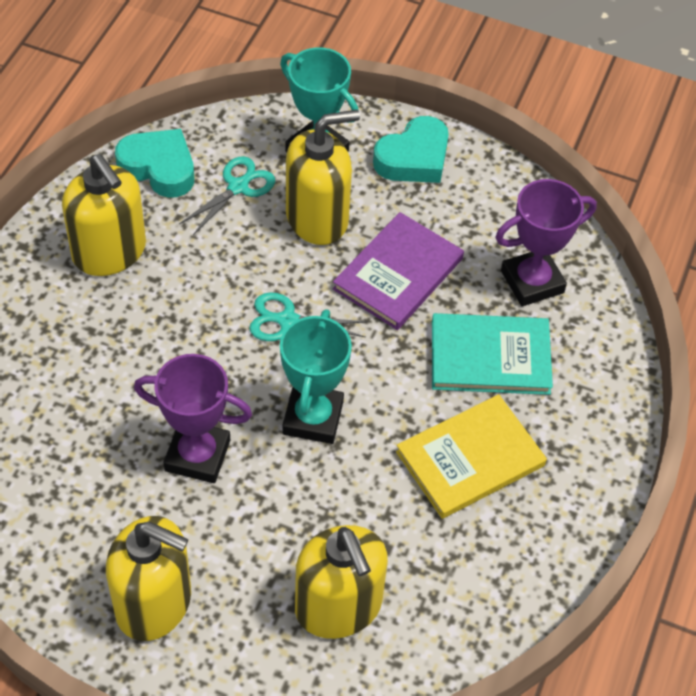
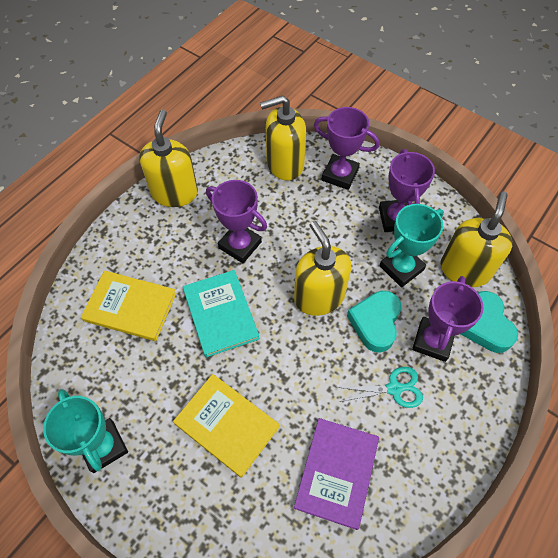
purple trophy: 2 -> 4
turquoise scissors: 2 -> 1
yellow book: 1 -> 2

